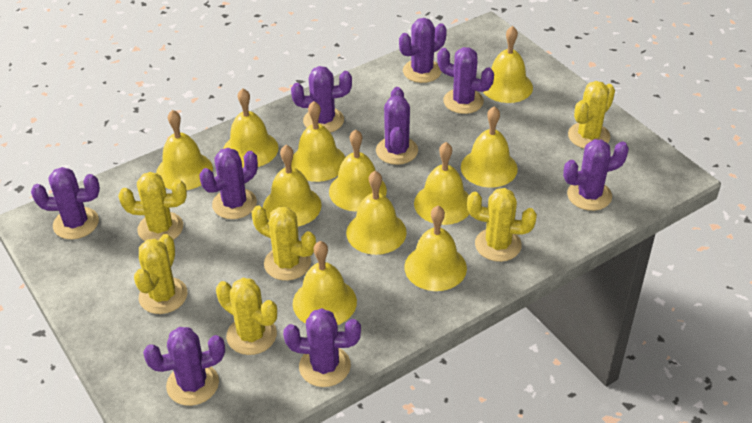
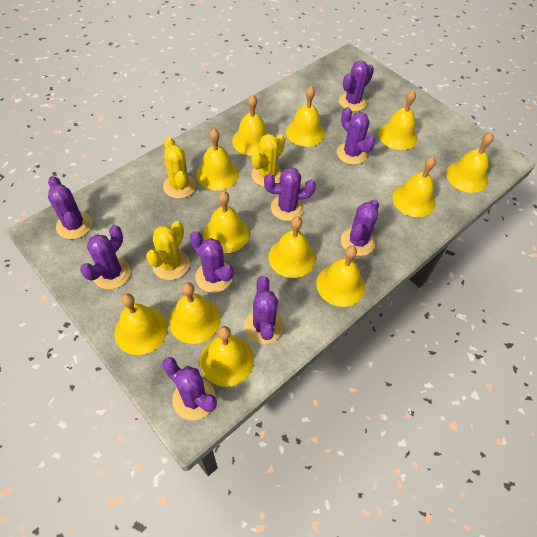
yellow bell: 11 -> 12
yellow cactus: 6 -> 3

